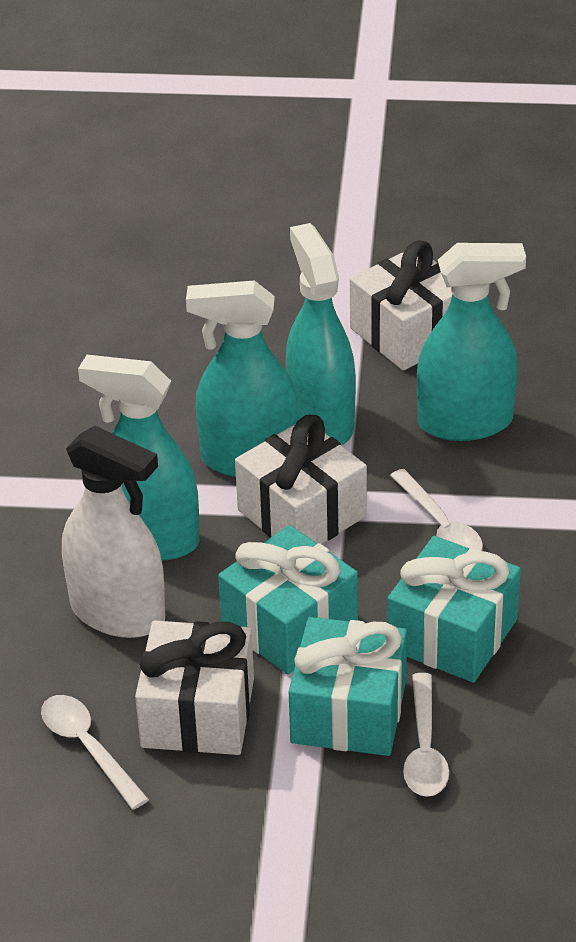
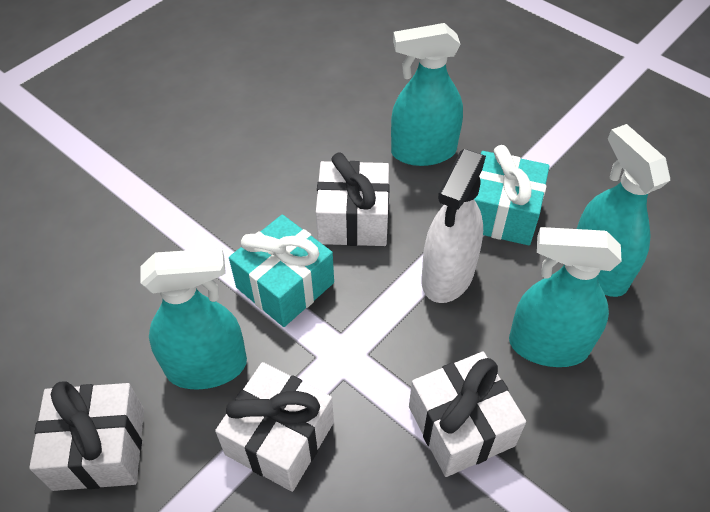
turquoise gift: 3 -> 2
white gift: 3 -> 4
white spoon: 3 -> 0

